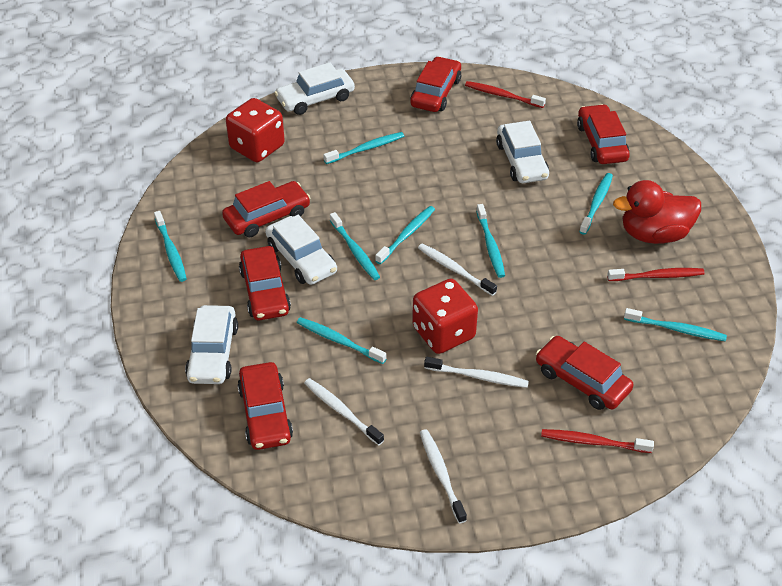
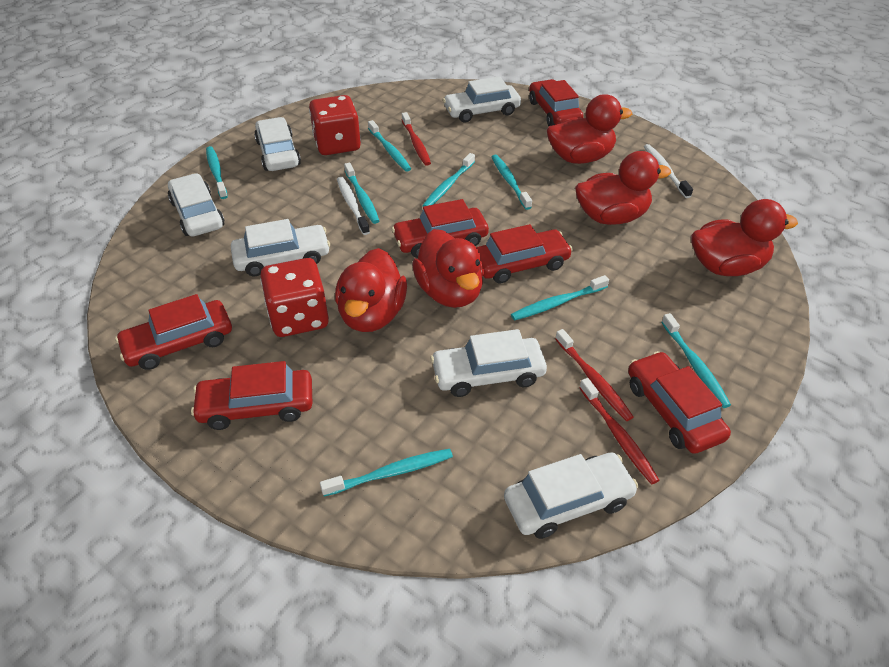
red duck: 1 -> 5
white car: 4 -> 6
white toothbrush: 4 -> 2

